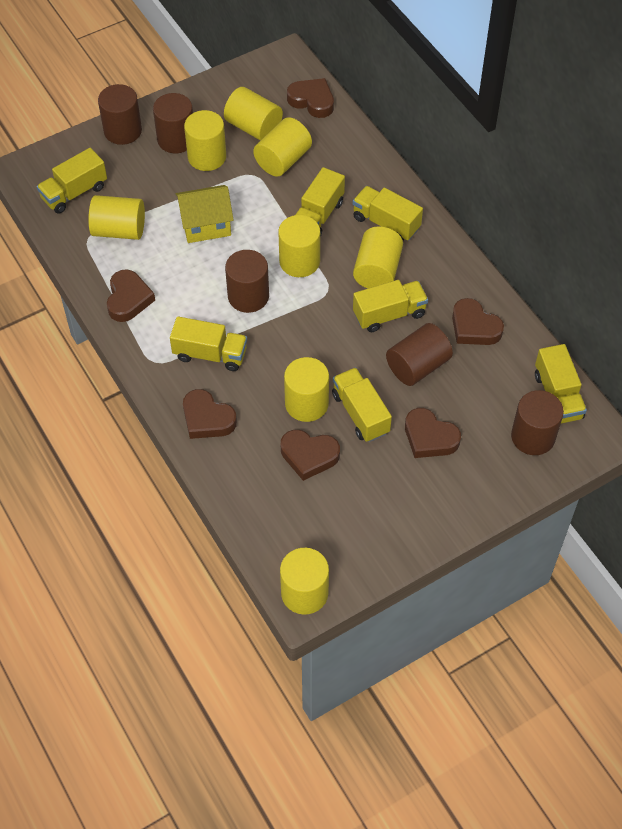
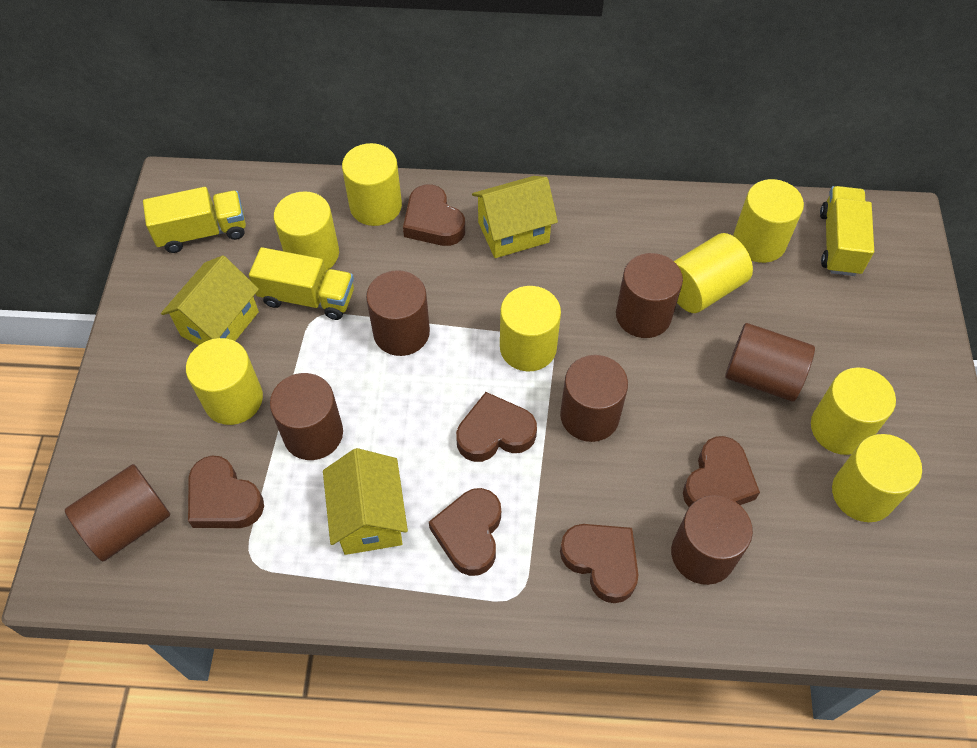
brown cylinder: 5 -> 7
yellow house: 1 -> 3
yellow truck: 7 -> 3

